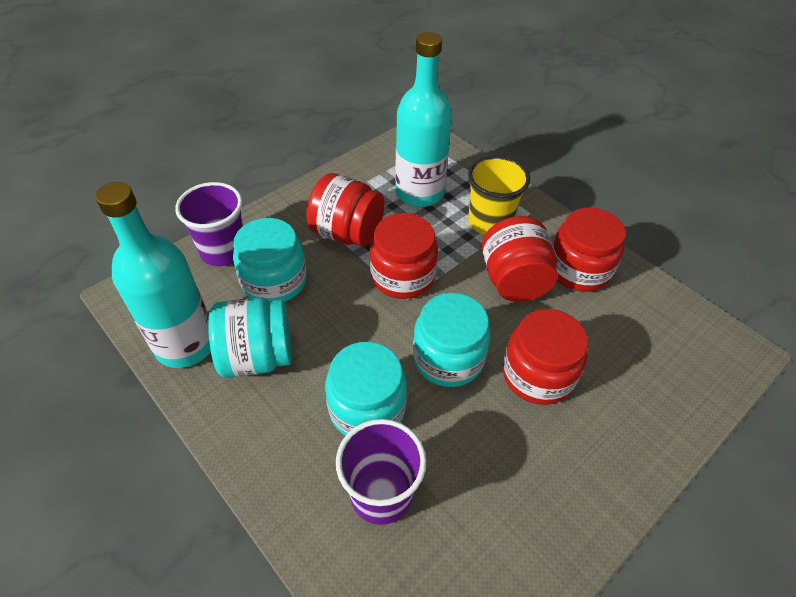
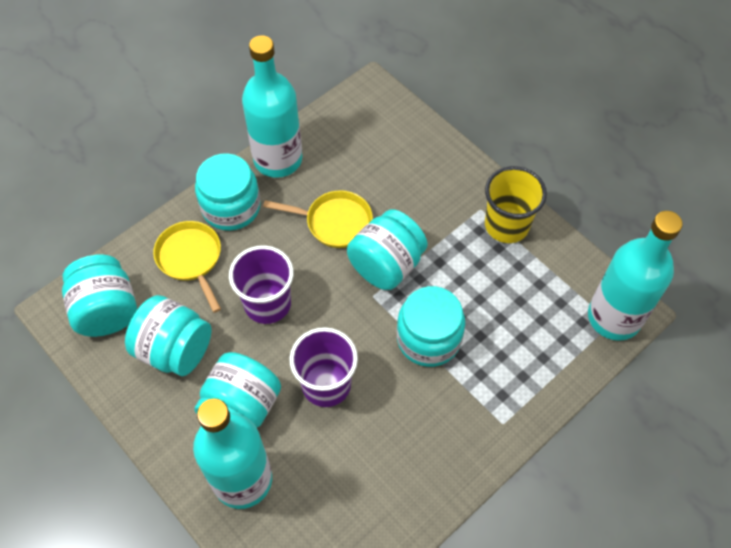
red jar: 5 -> 0
turquoise bottle: 2 -> 3
turquoise jar: 4 -> 6
yellow pan: 0 -> 2

